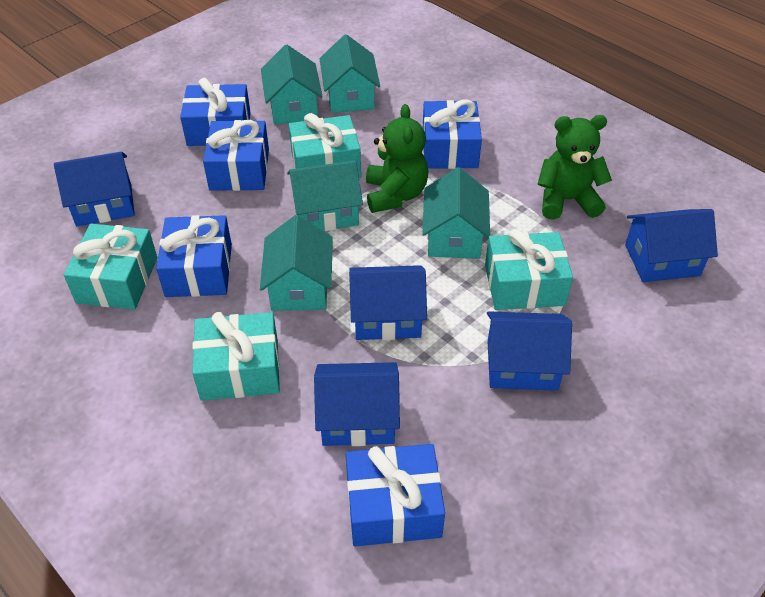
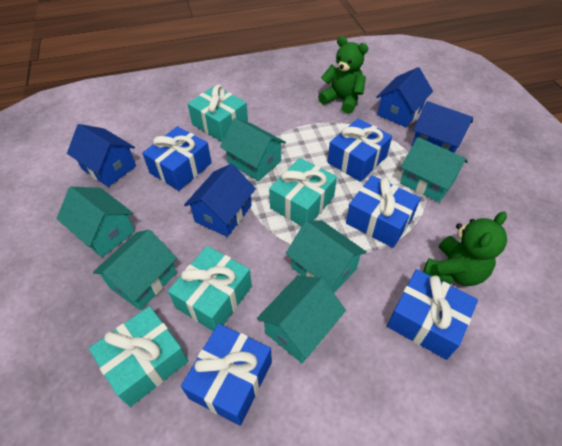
blue house: 5 -> 4
turquoise house: 5 -> 6

